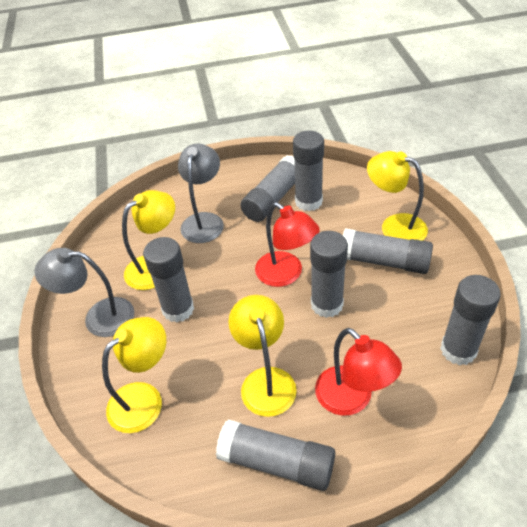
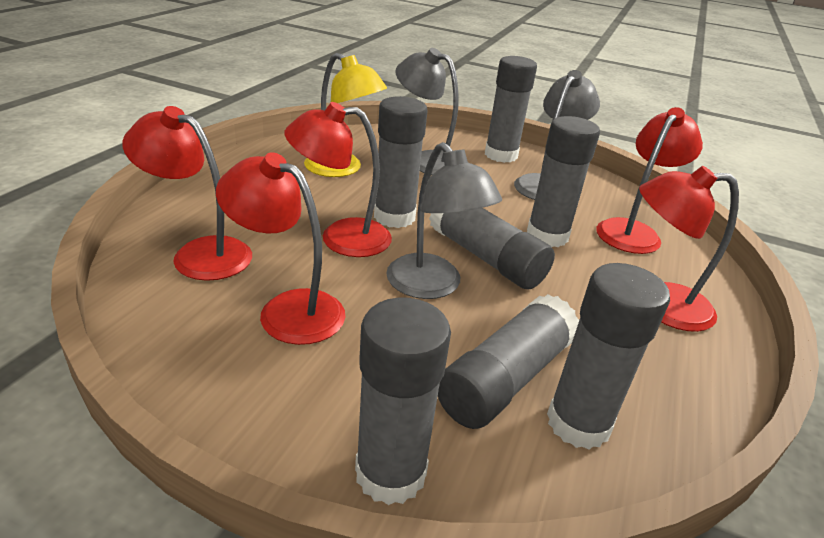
grey lamp: 2 -> 3
red lamp: 2 -> 5
yellow lamp: 4 -> 1

